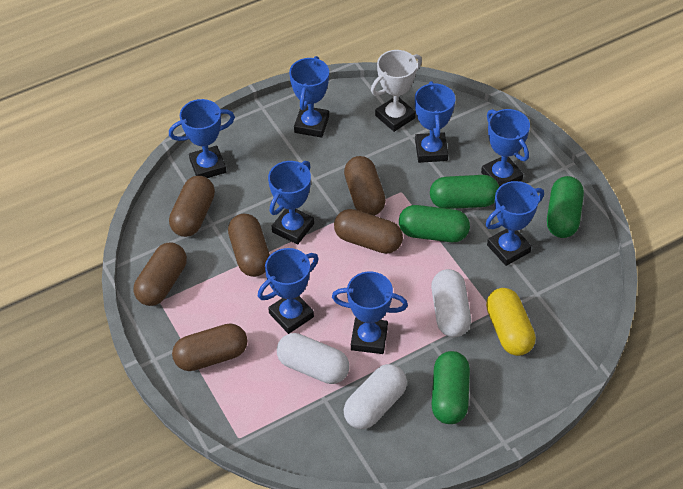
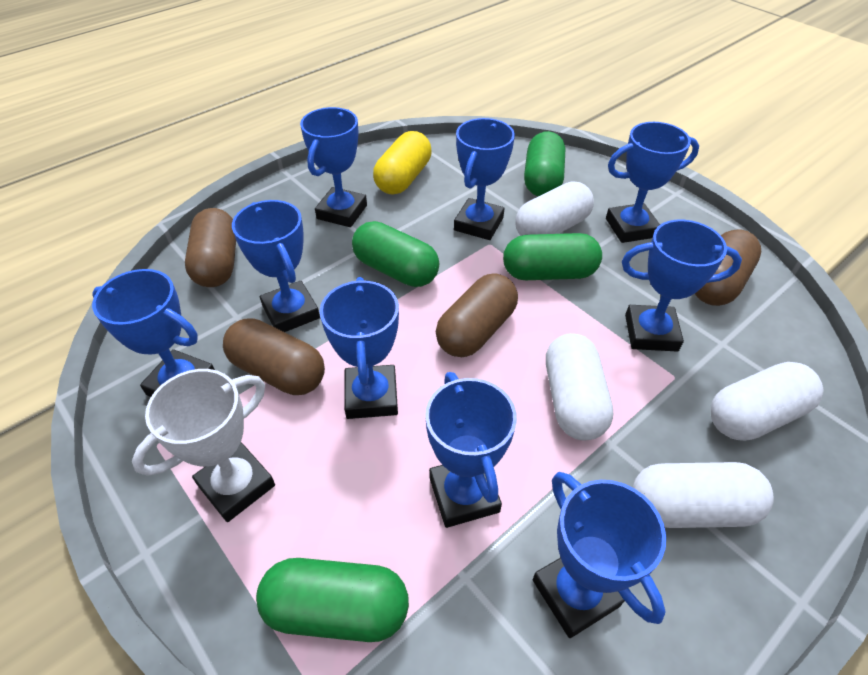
blue trophy: 8 -> 9
brown capsule: 6 -> 4
white capsule: 3 -> 4

